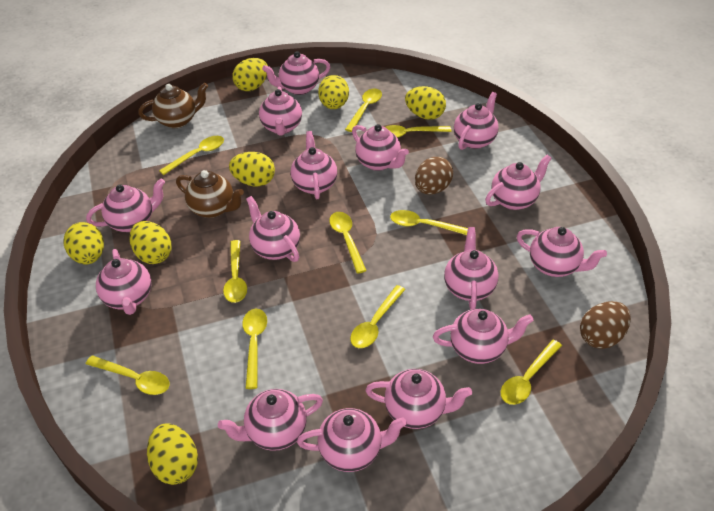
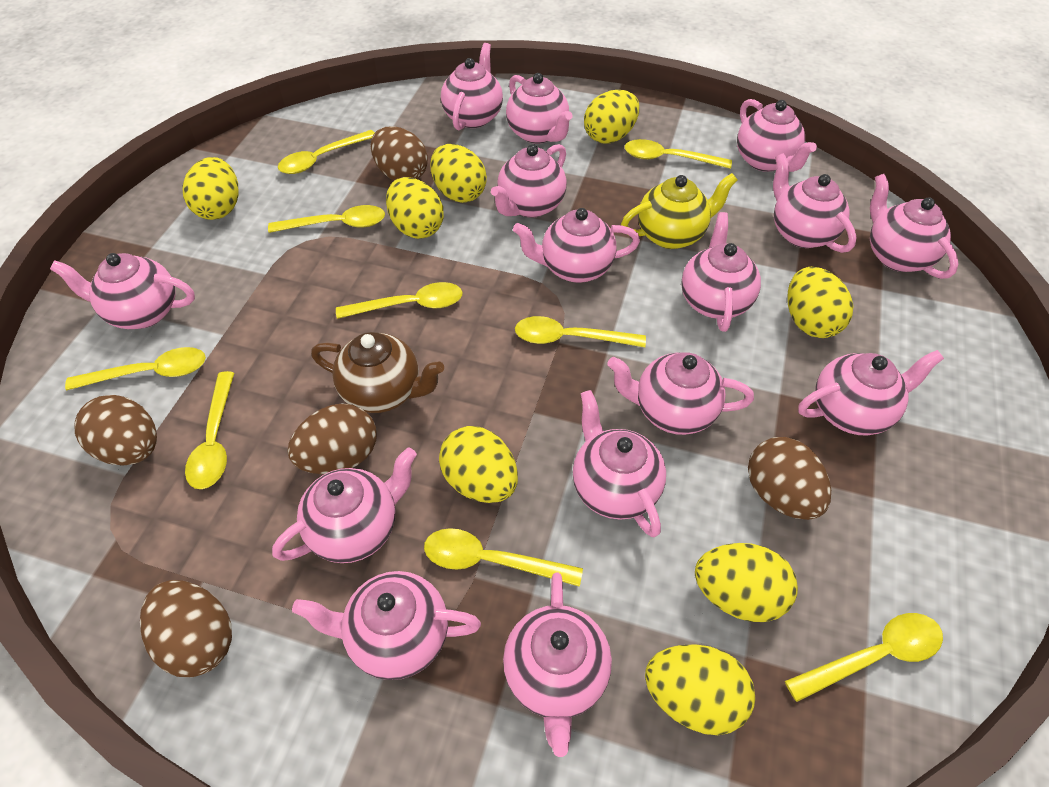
brown egg: 2 -> 5
brown teapot: 2 -> 1
yellow egg: 7 -> 8
yellow spoon: 10 -> 9
yellow teapot: 0 -> 1

